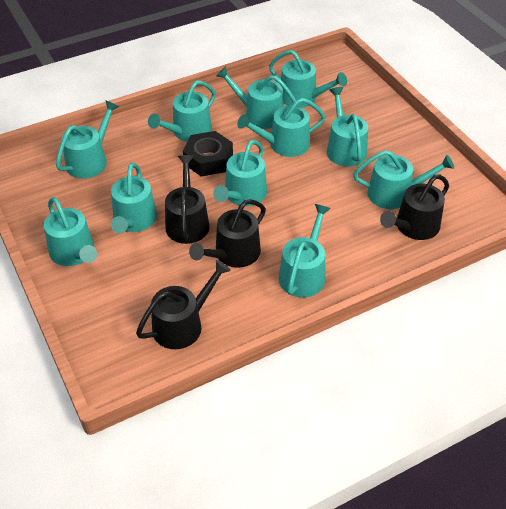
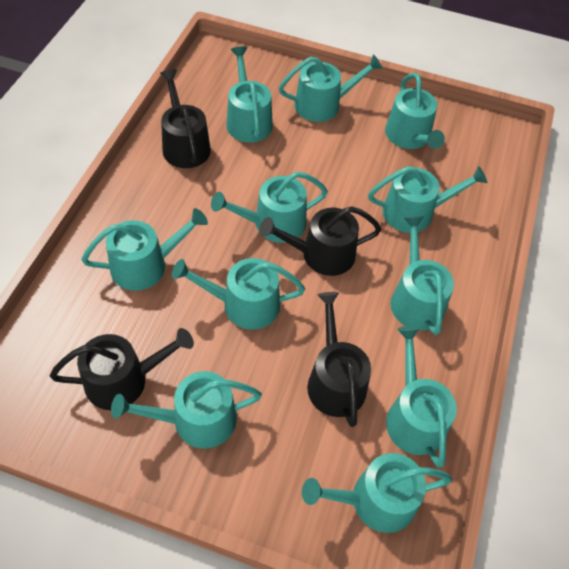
black nut: 1 -> 0

